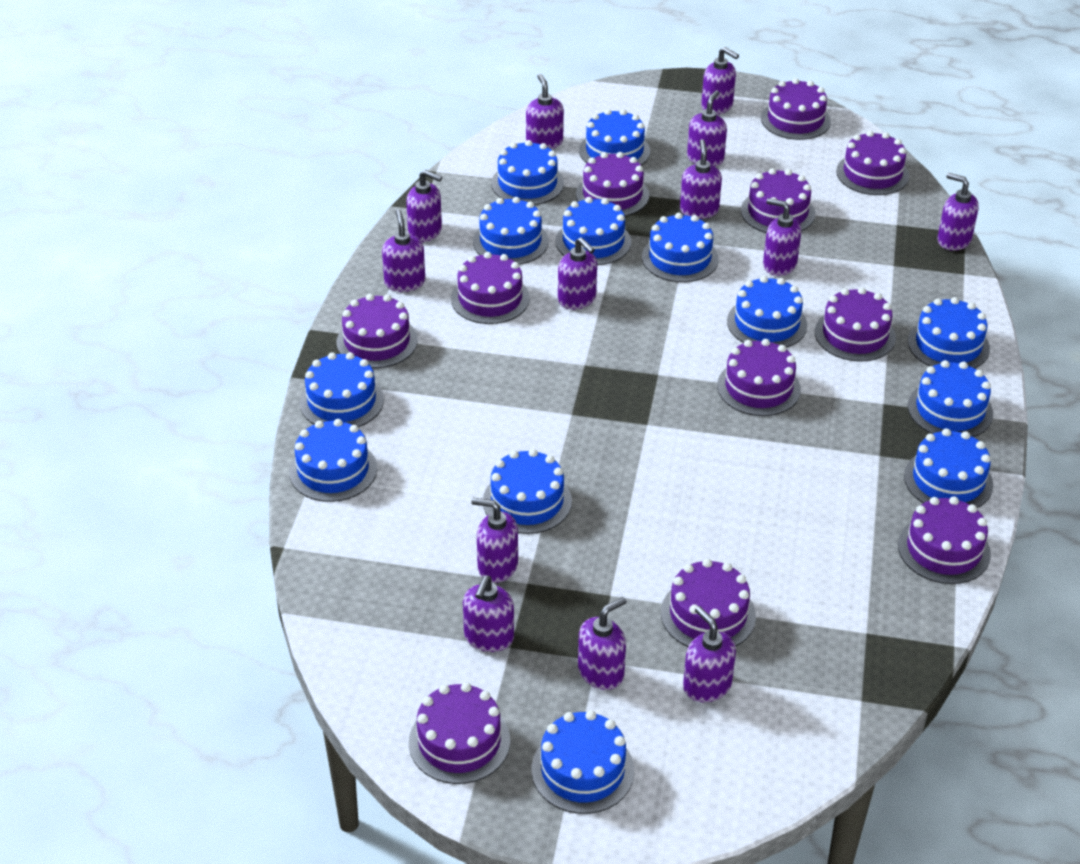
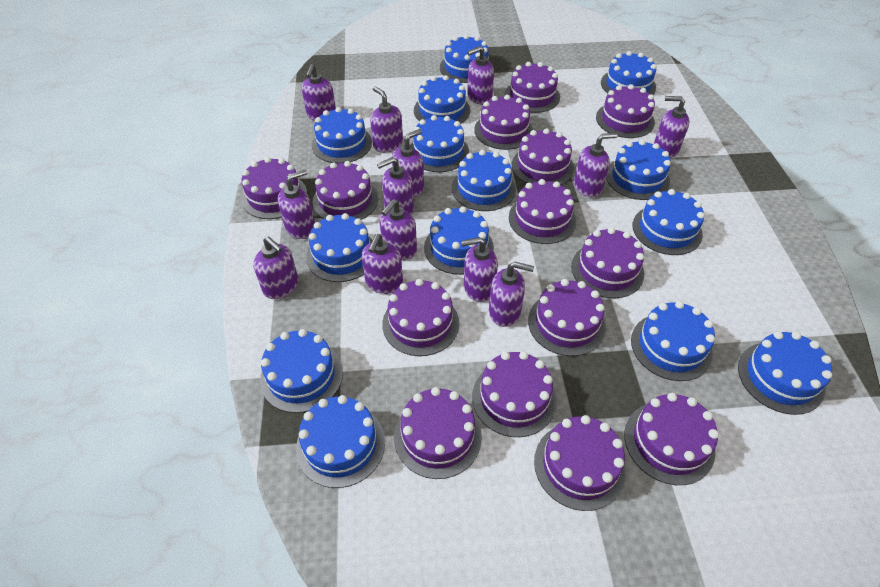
blue cake: 13 -> 14
purple cake: 11 -> 14

